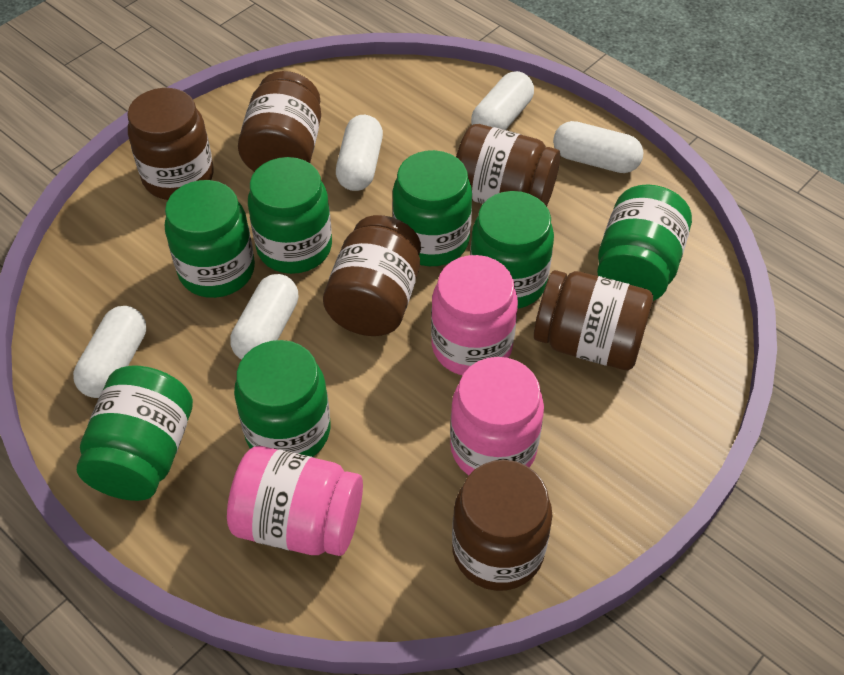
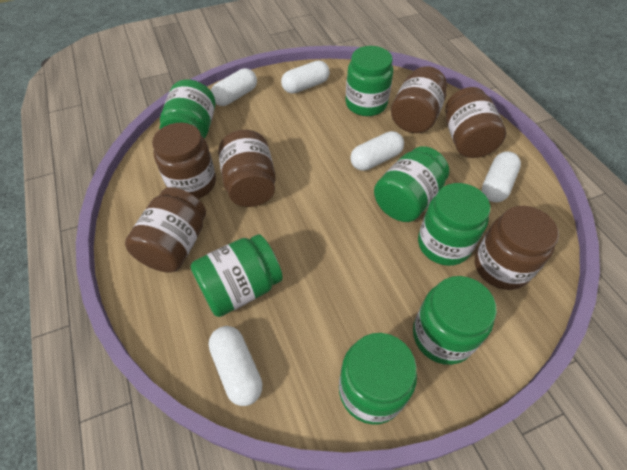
pink jar: 3 -> 0

